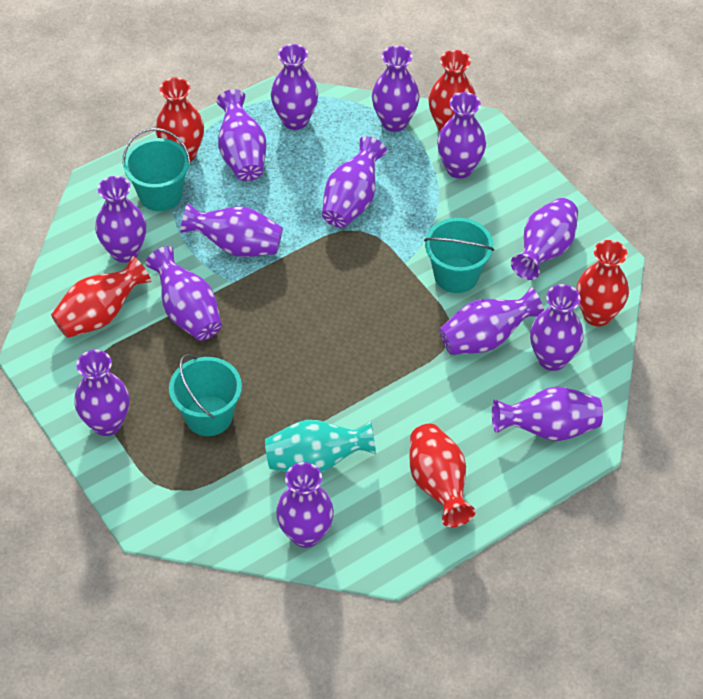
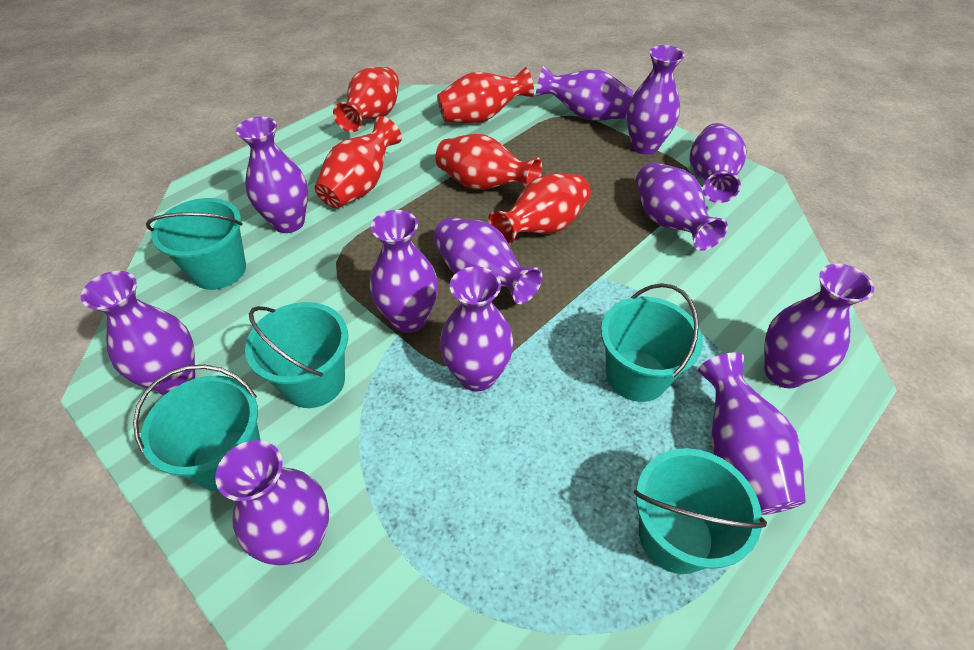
purple vase: 14 -> 12
turquoise bucket: 3 -> 5
turquoise vase: 1 -> 0

